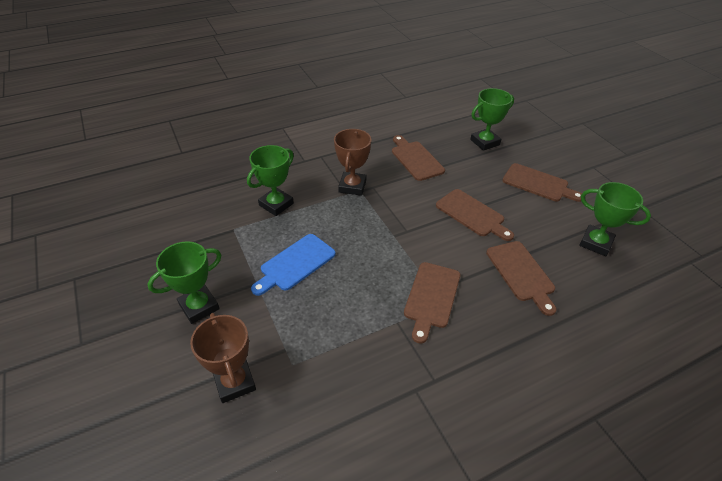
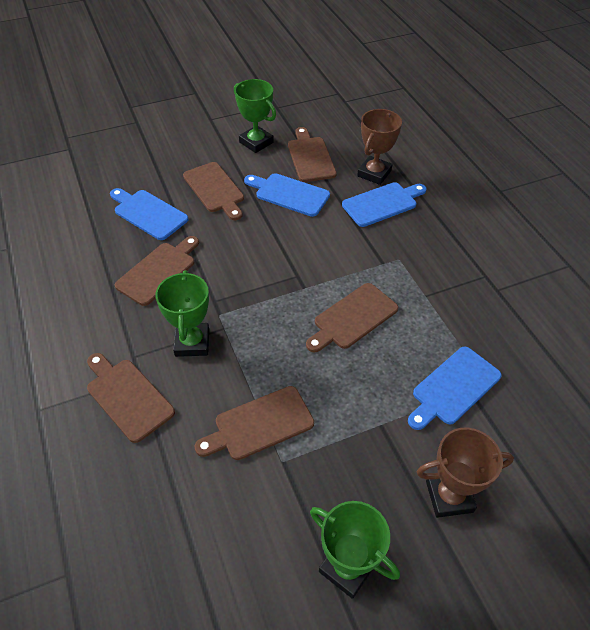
blue cutting board: 1 -> 4
brown cutting board: 5 -> 6
green trophy: 4 -> 3

